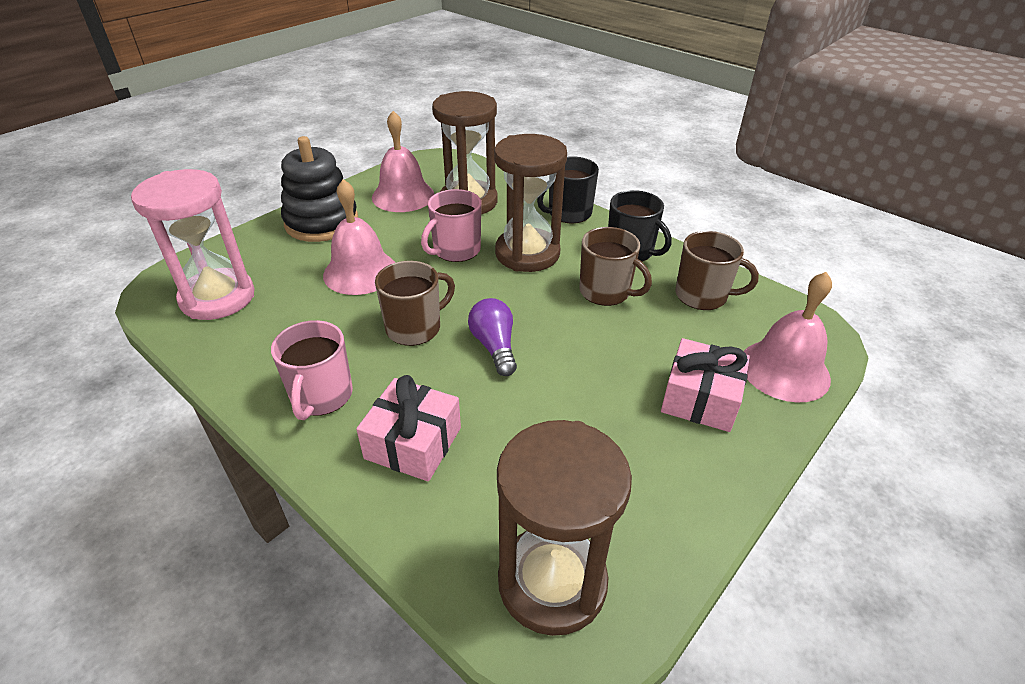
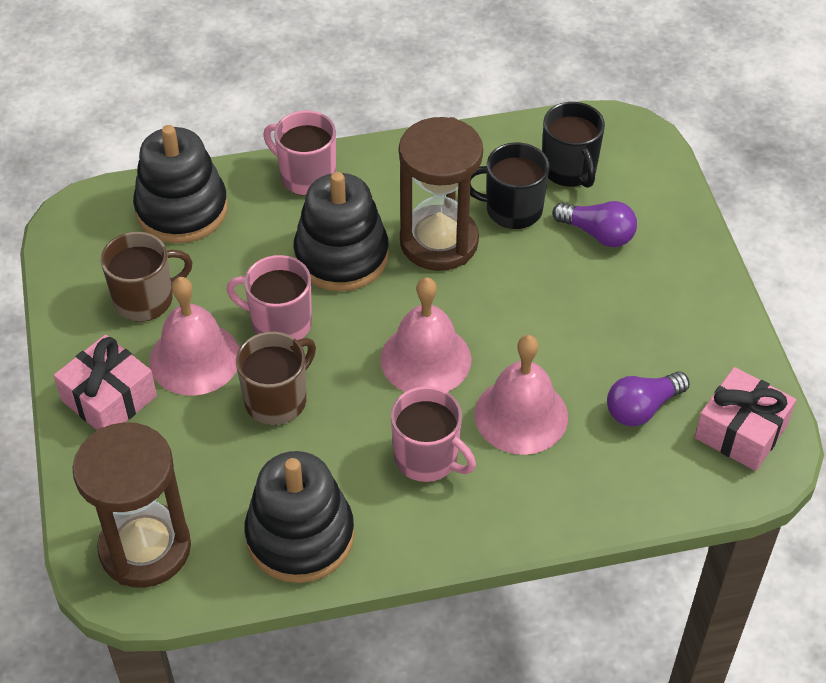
black stacking toy: 1 -> 3
brown hourglass: 3 -> 2
brown mug: 3 -> 2
pink hourglass: 1 -> 0
pink mug: 2 -> 3
purple light bulb: 1 -> 2

